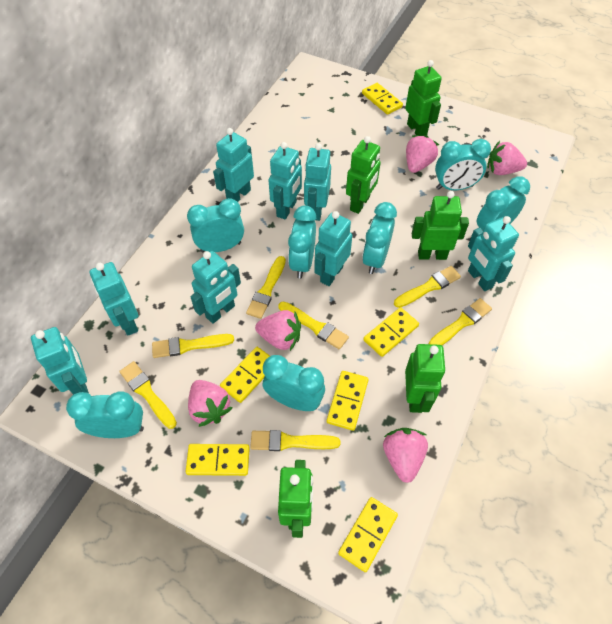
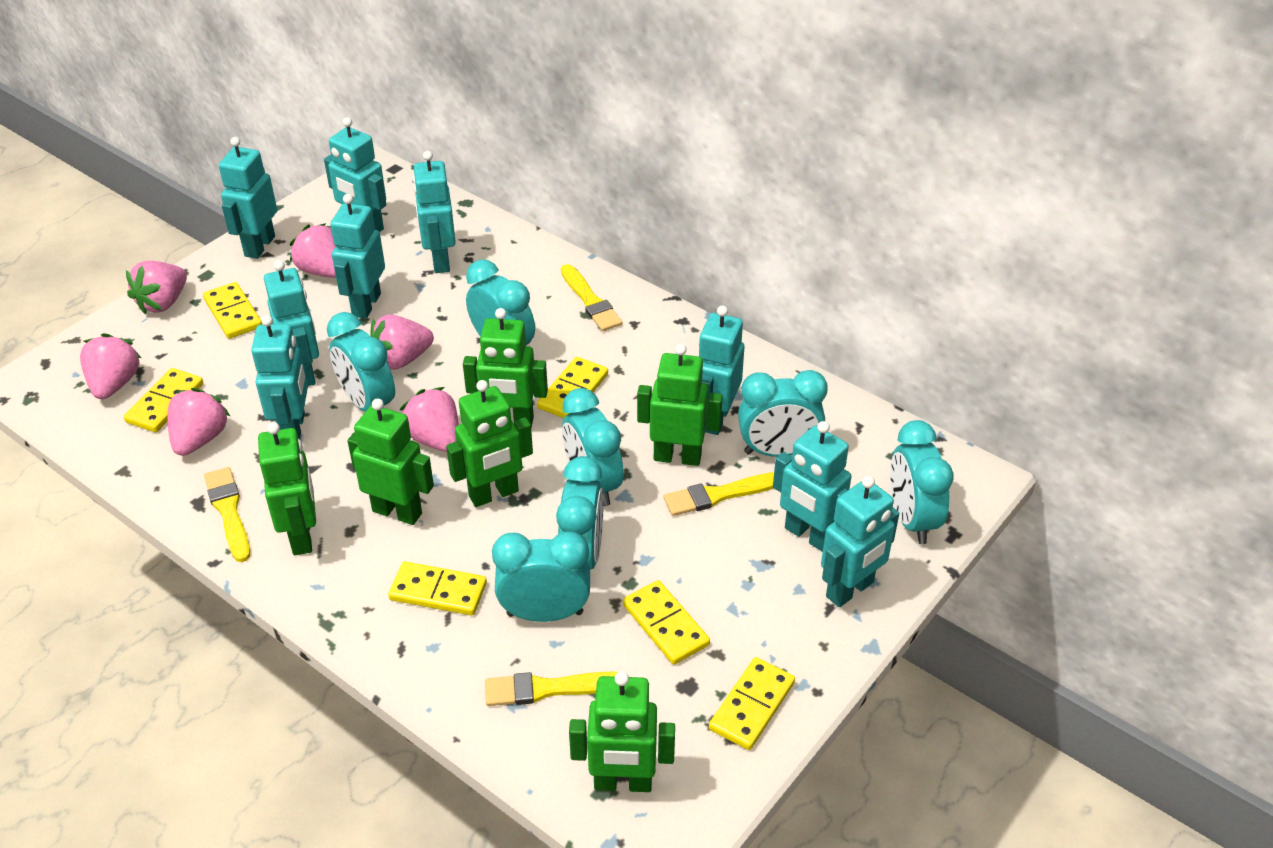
green robot: 5 -> 6
pink strawberry: 5 -> 6
turquoise robot: 8 -> 9
yellow brush: 7 -> 4

